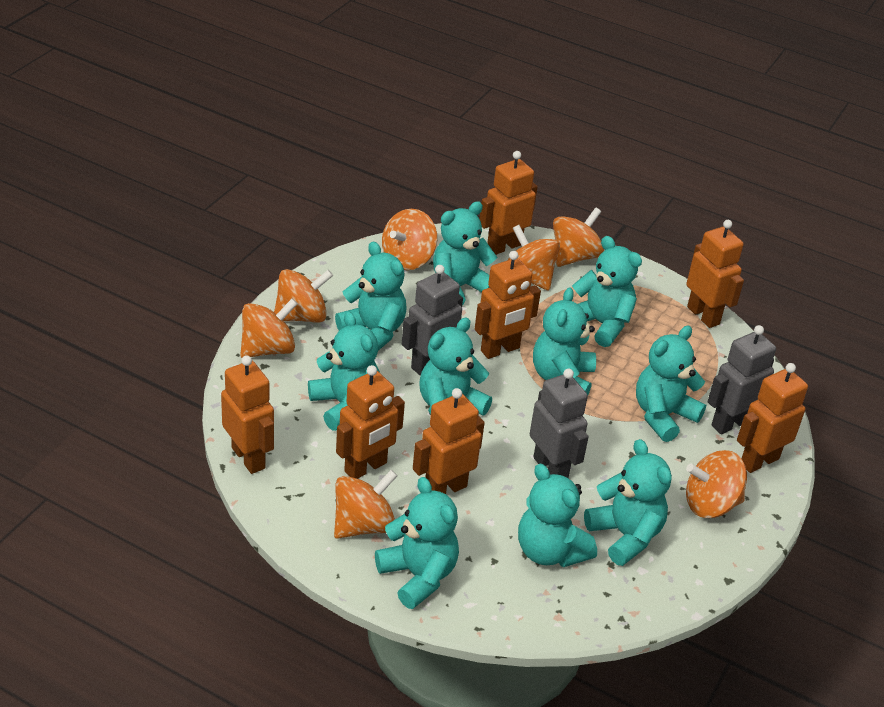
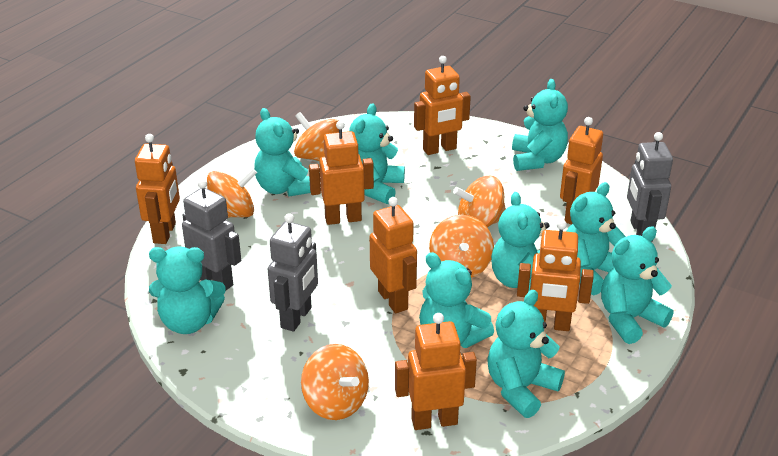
orange spinning top: 7 -> 5
turquoise teddy bear: 10 -> 9

